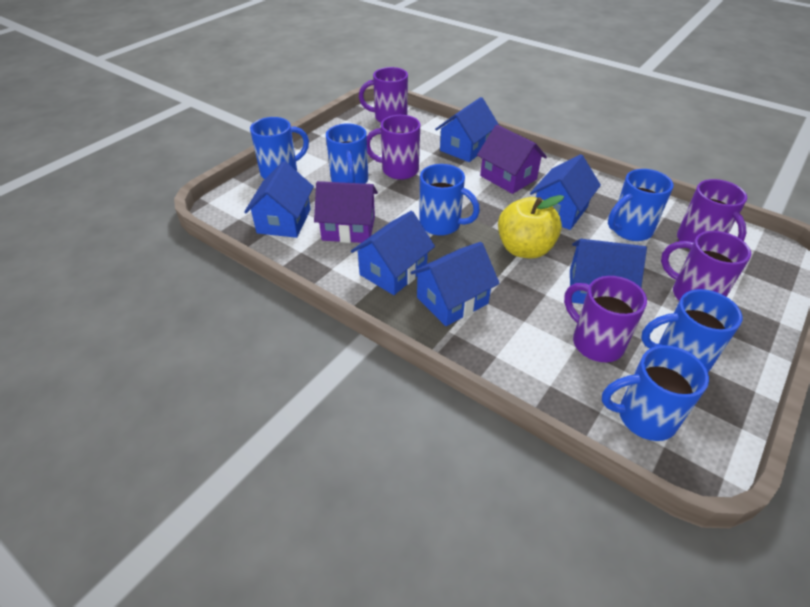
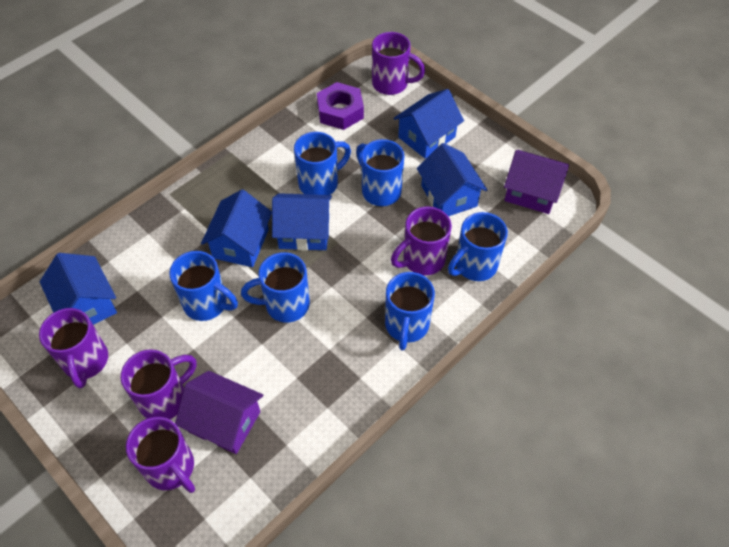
blue house: 6 -> 5
purple nut: 0 -> 1
yellow apple: 1 -> 0

